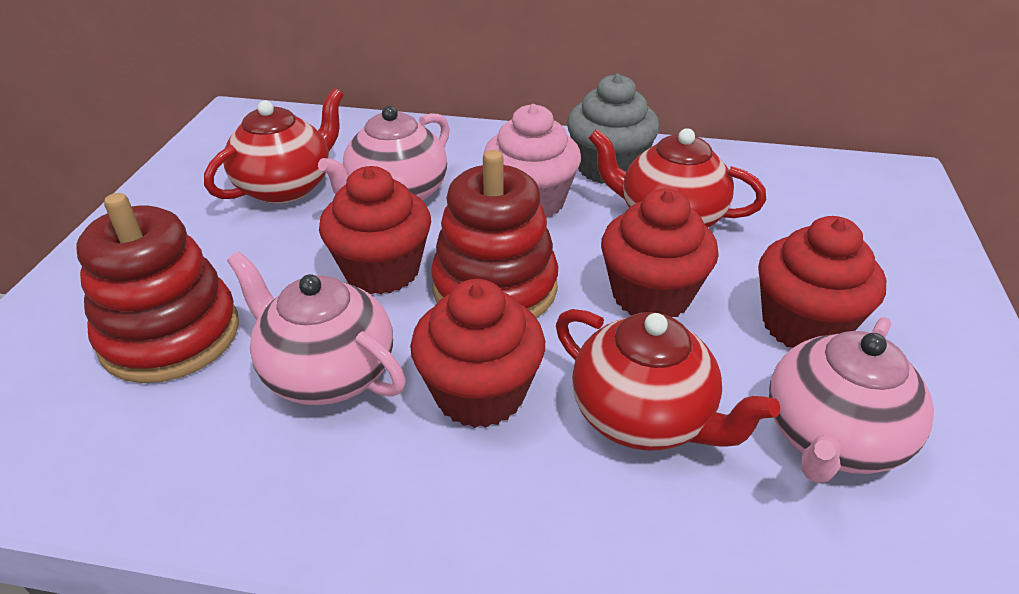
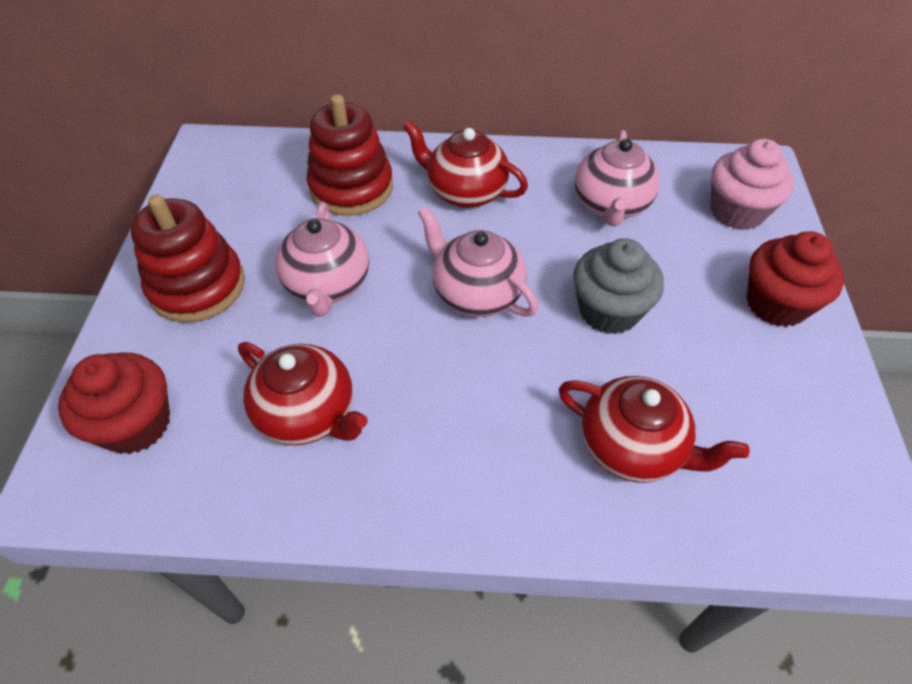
red cupcake: 4 -> 2

